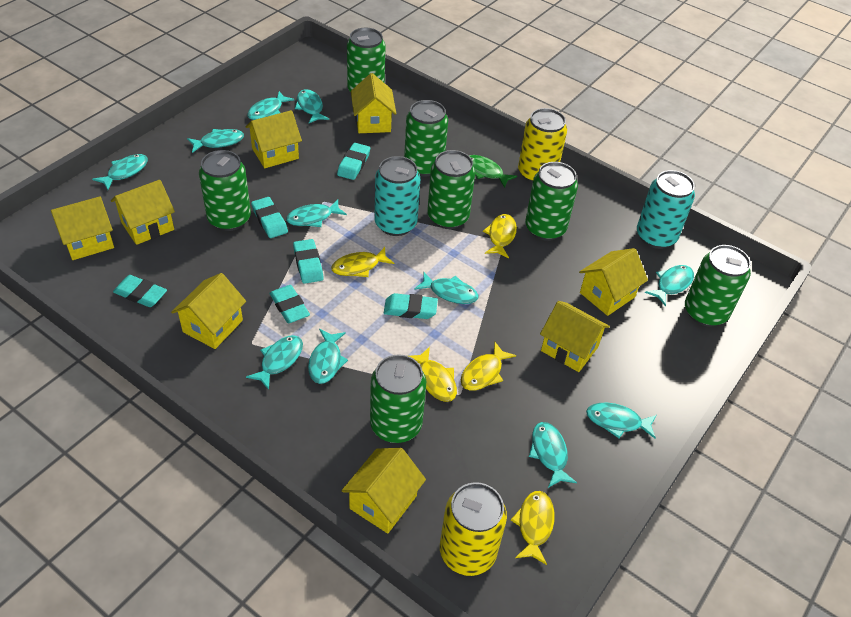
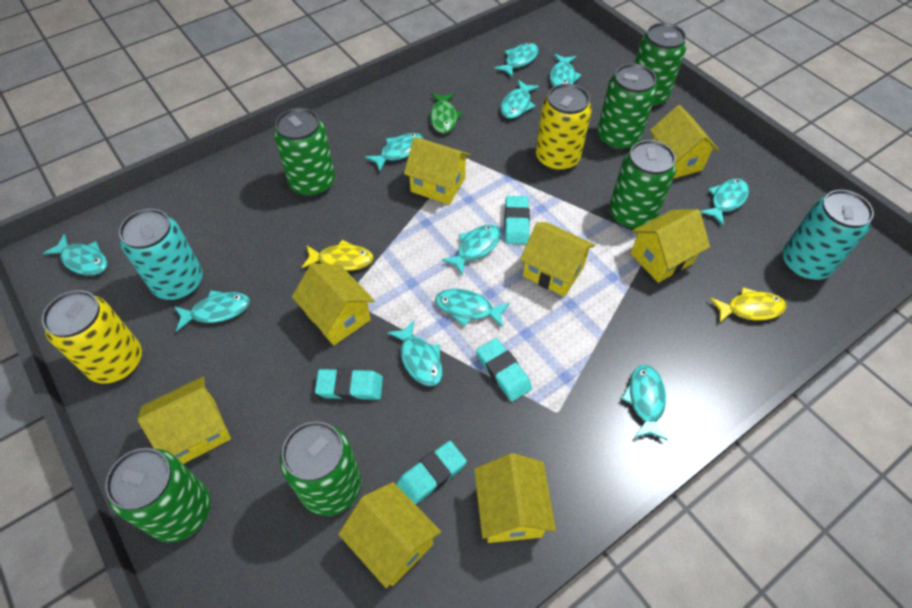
green can: 7 -> 6
turquoise eraser: 6 -> 4
yellow fish: 5 -> 2

